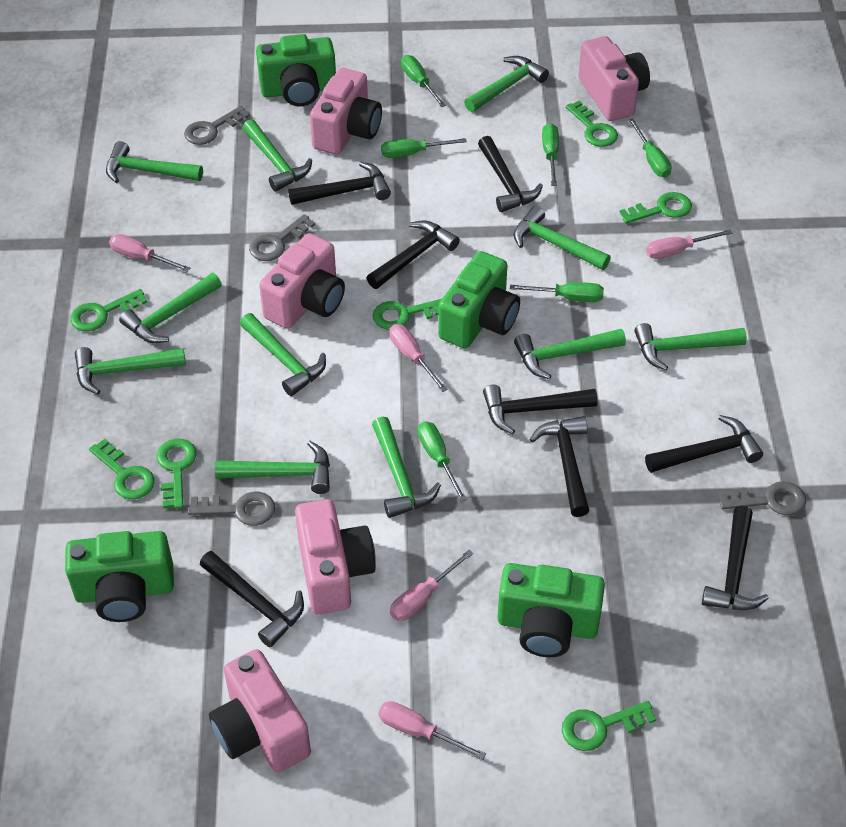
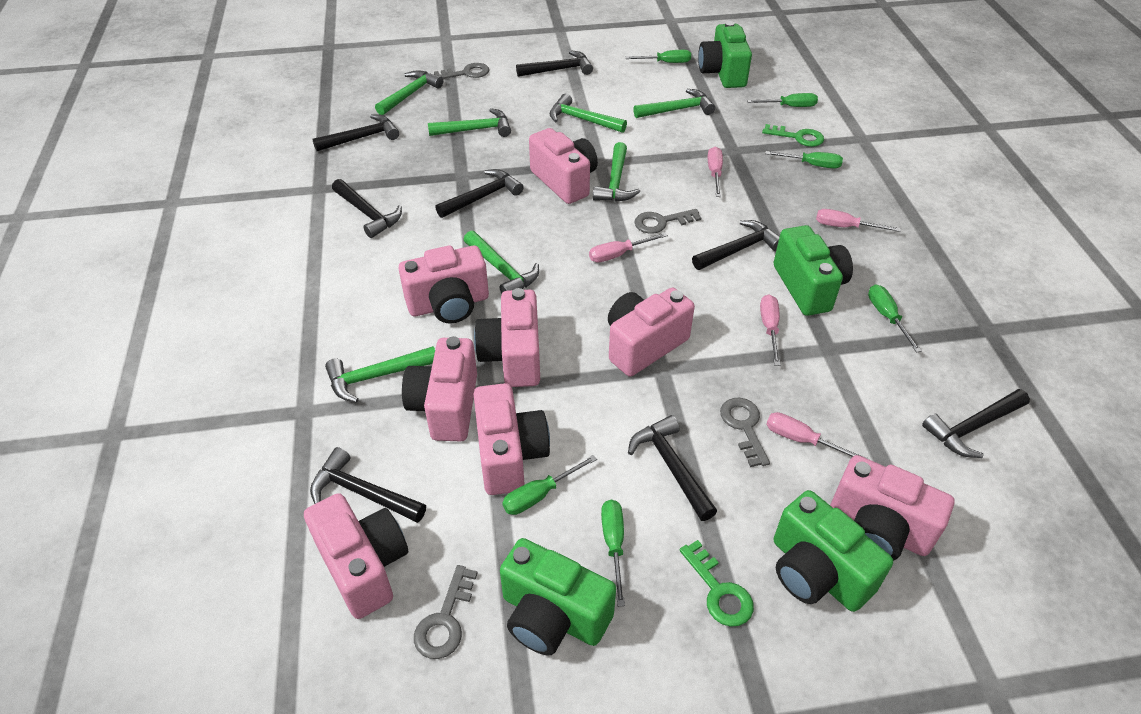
green hammer: 11 -> 7
green key: 7 -> 2
pink camera: 5 -> 8

